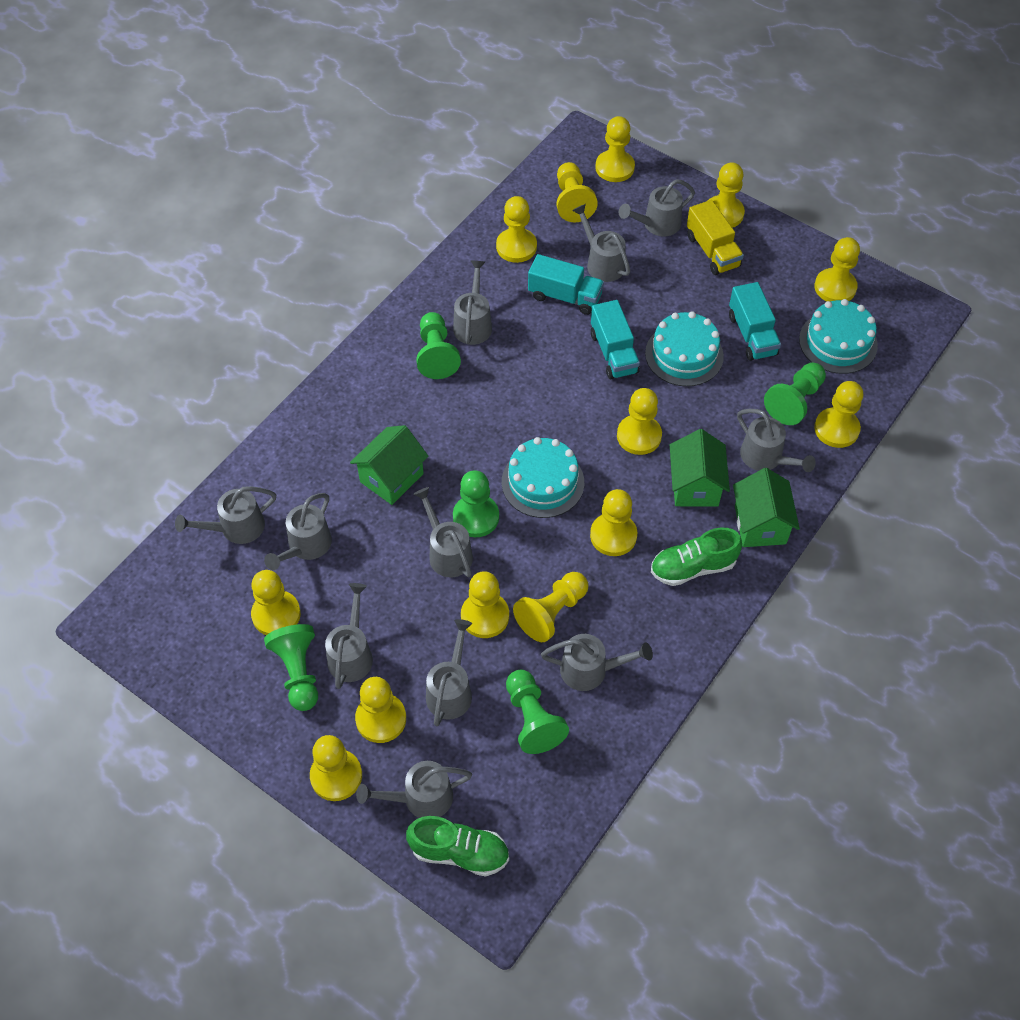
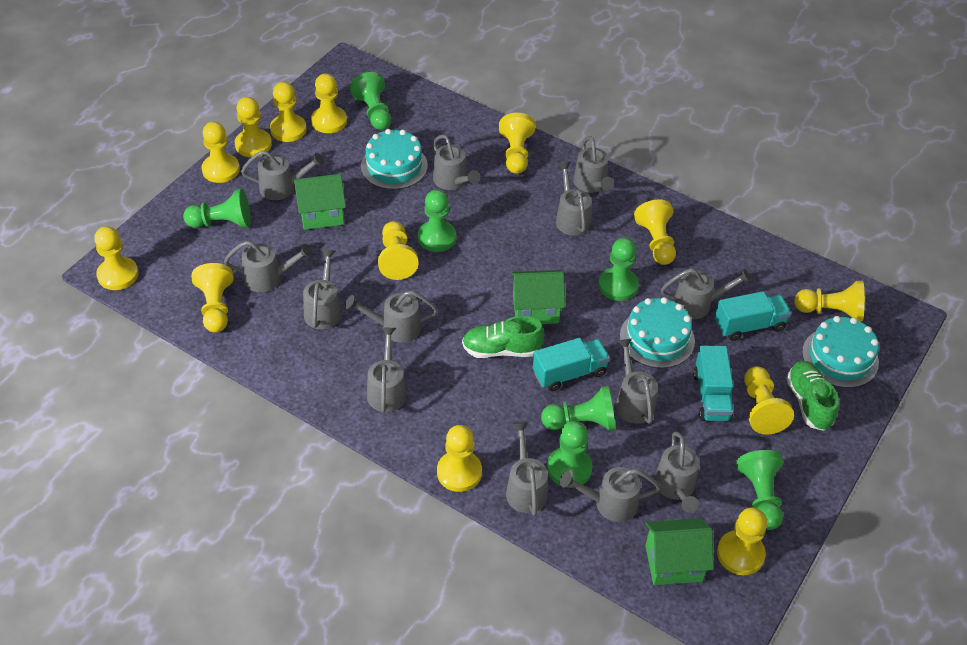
green pawn: 5 -> 7
grey watering can: 11 -> 13
yellow truck: 1 -> 0

